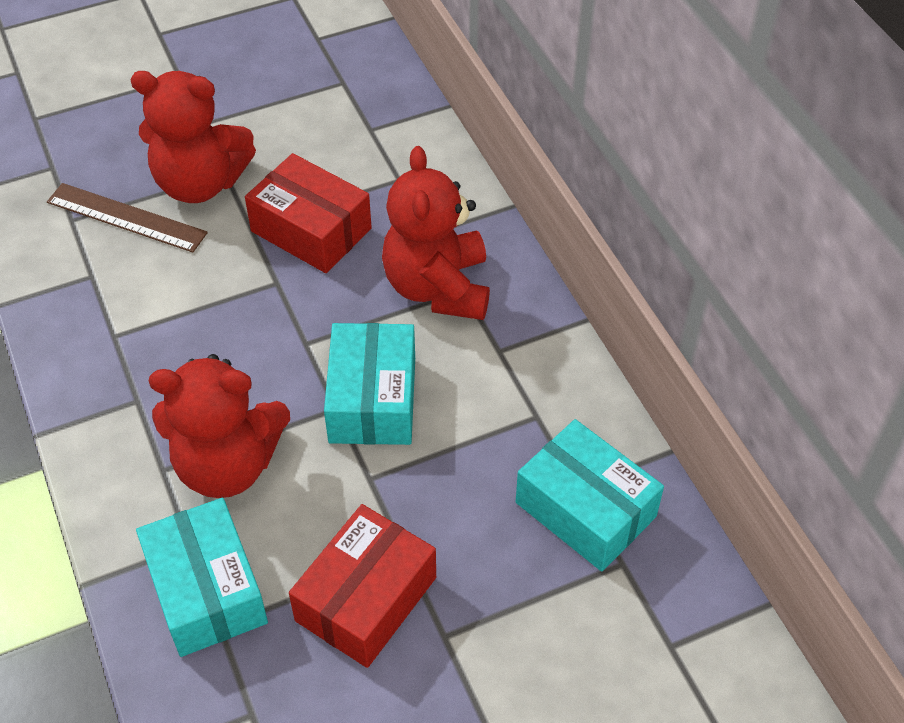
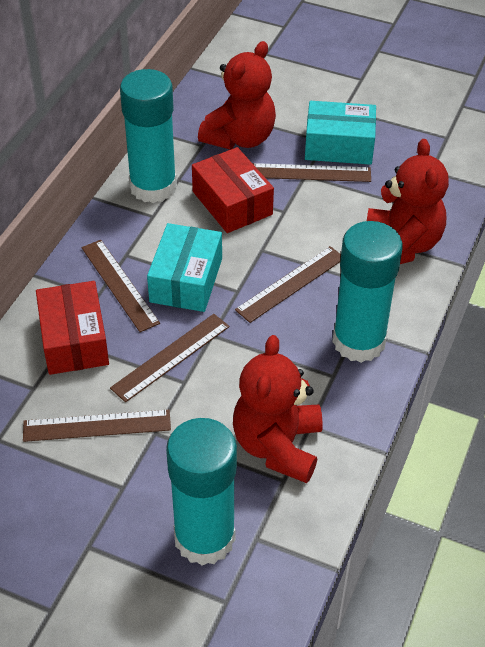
brown ruler: 1 -> 5
turquoise box: 3 -> 2
turquoise glue stick: 0 -> 3

